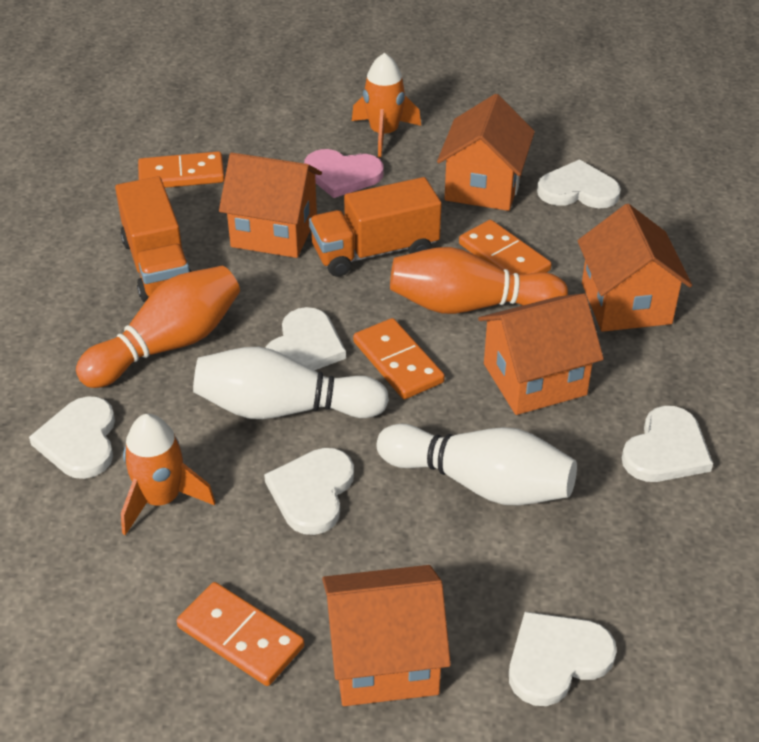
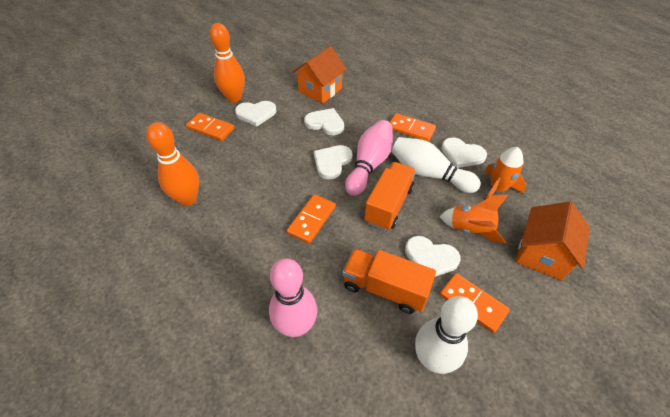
orange house: 5 -> 2
pink bowling pin: 0 -> 2
pink heart: 1 -> 0
white heart: 6 -> 5

